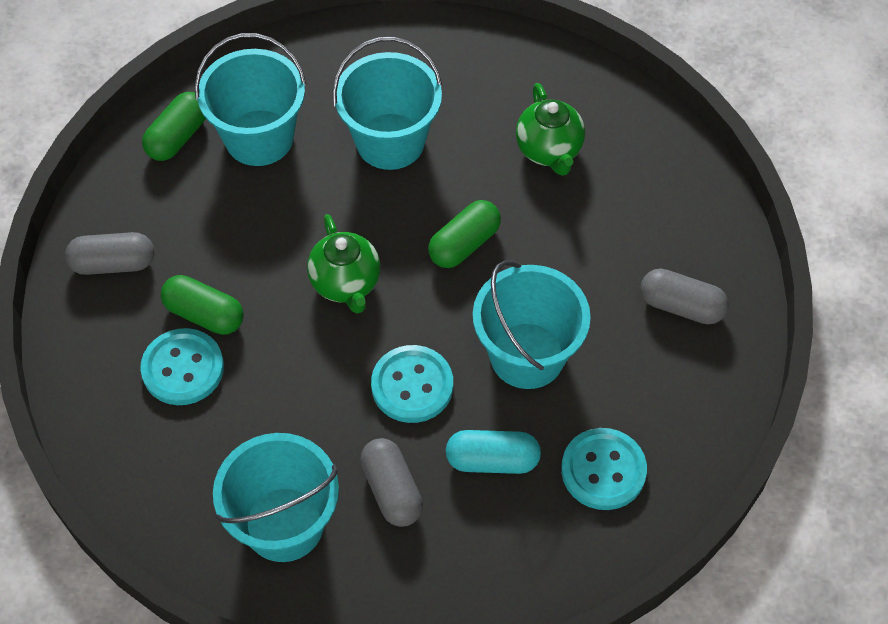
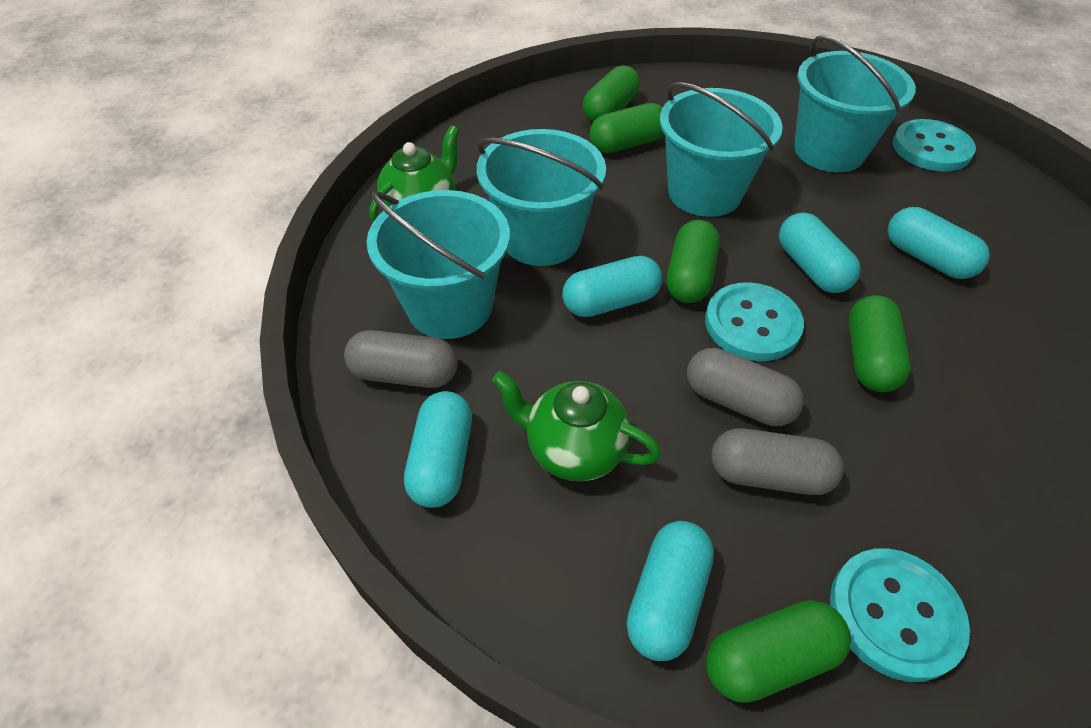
green capsule: 3 -> 5
turquoise capsule: 1 -> 5

